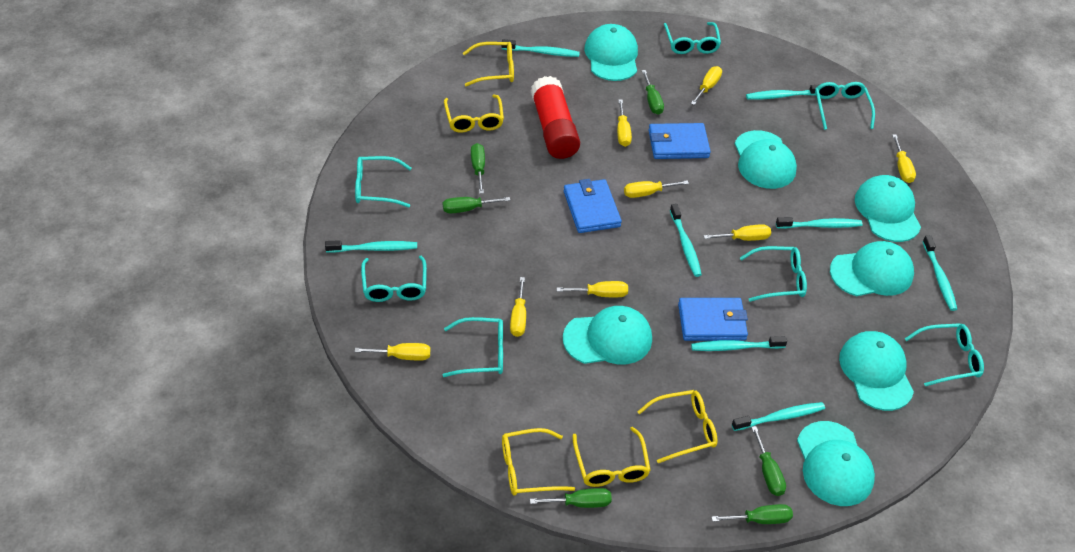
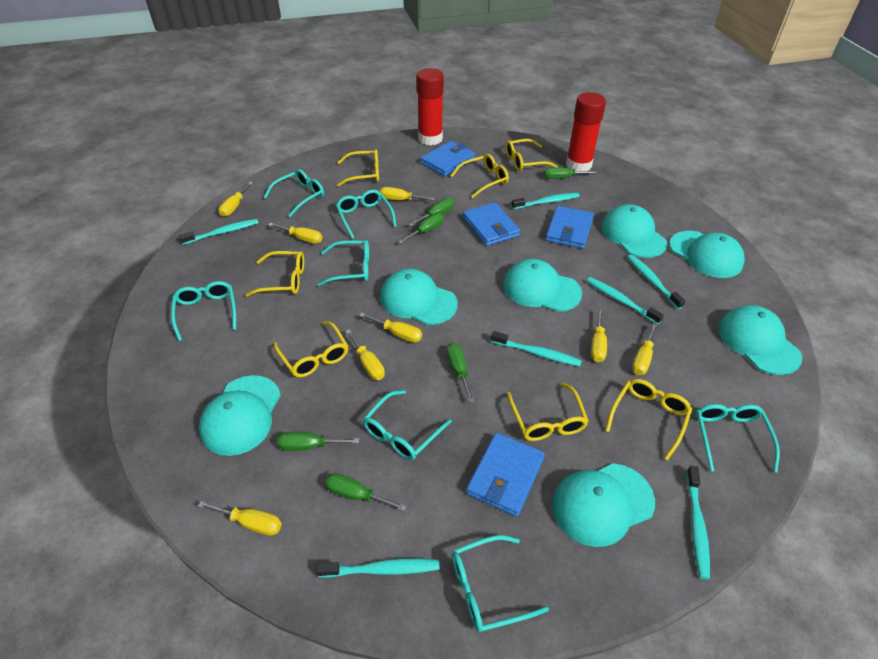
blue wallet: 3 -> 4
red glue stick: 1 -> 2
turquoise toothbrush: 8 -> 7
yellow glasses: 5 -> 7

